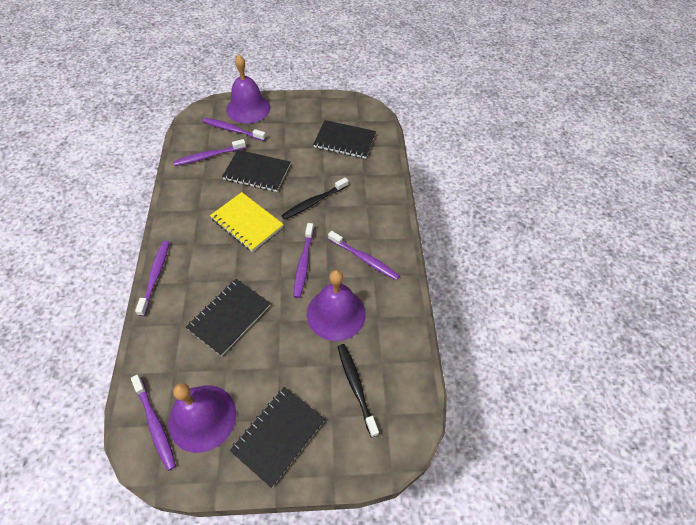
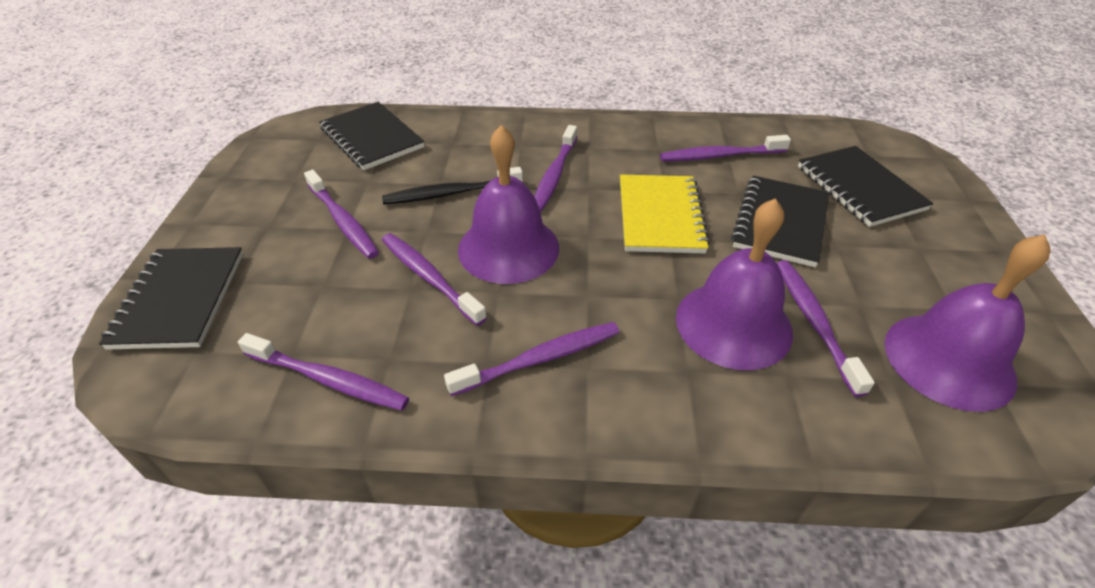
black toothbrush: 2 -> 1
purple toothbrush: 6 -> 7

